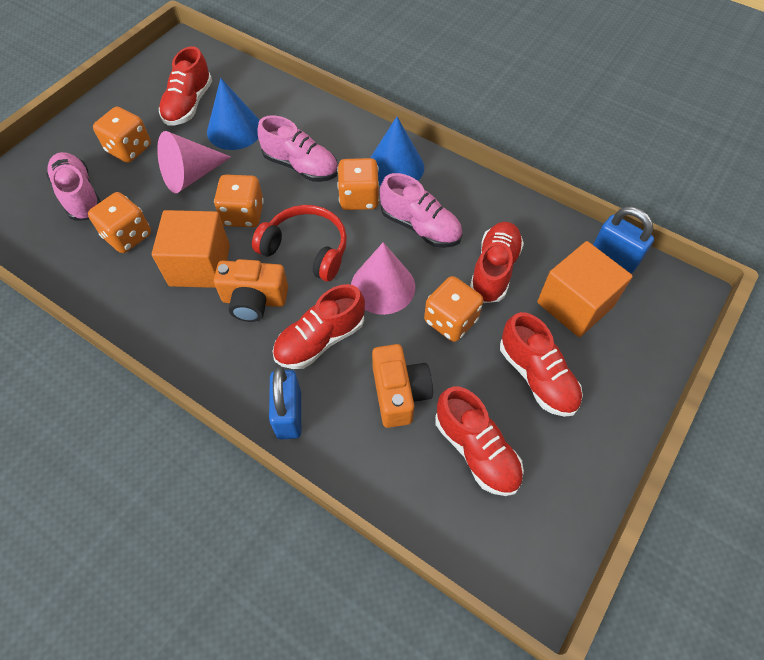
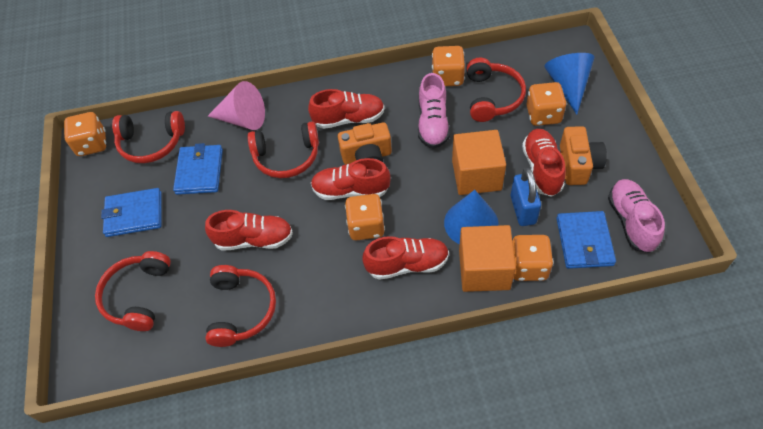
blue padlock: 2 -> 1
blue wallet: 0 -> 3
pink cone: 2 -> 1
pink shoe: 3 -> 2
red headphones: 1 -> 5

